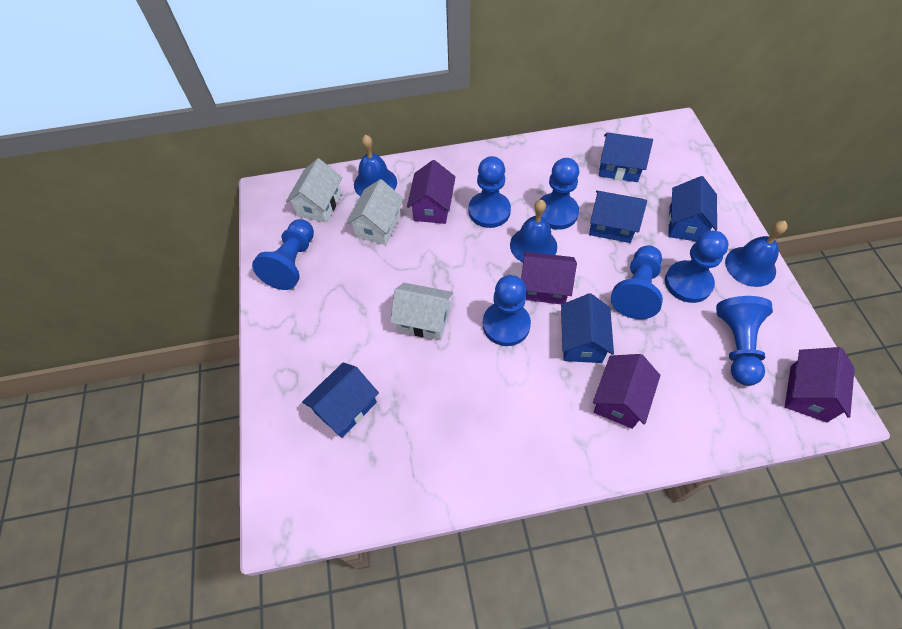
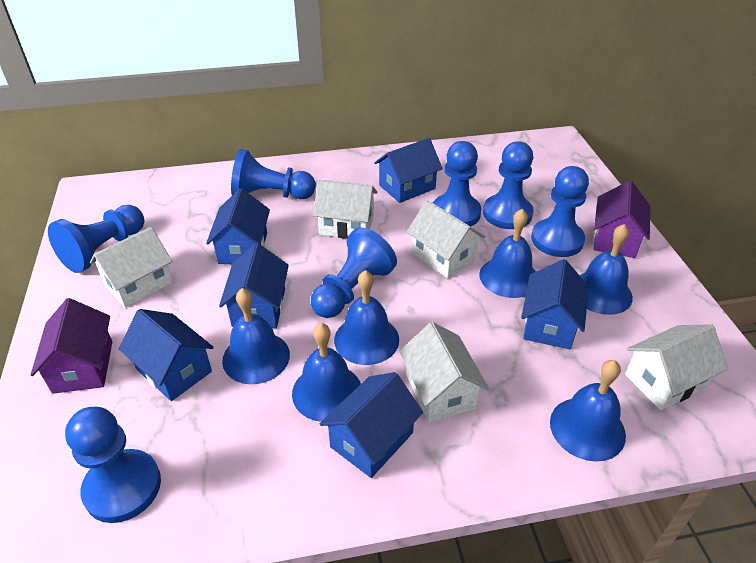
blue bell: 3 -> 6
blue house: 5 -> 6
purple house: 4 -> 2
white house: 3 -> 5

